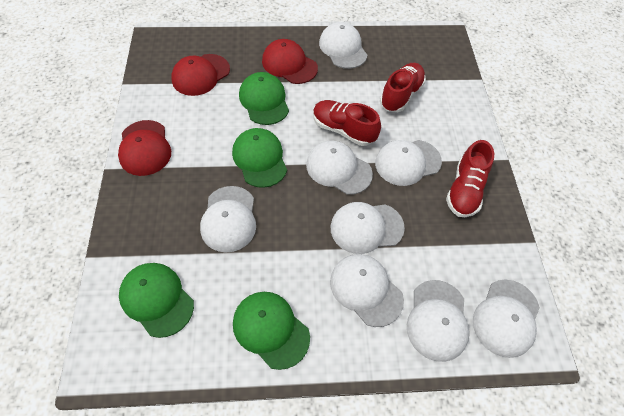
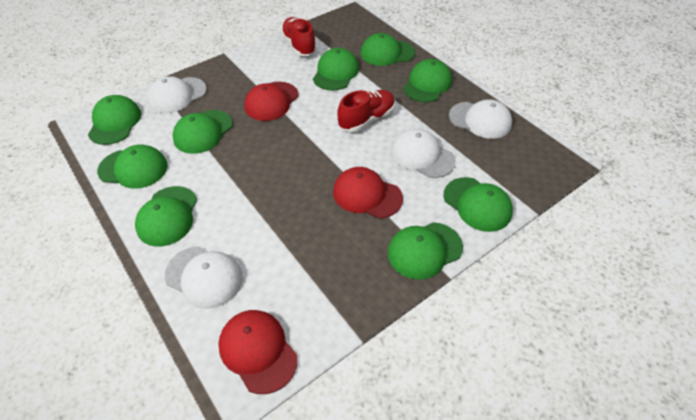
green cap: 4 -> 9
red shoe: 3 -> 2
white cap: 8 -> 4

